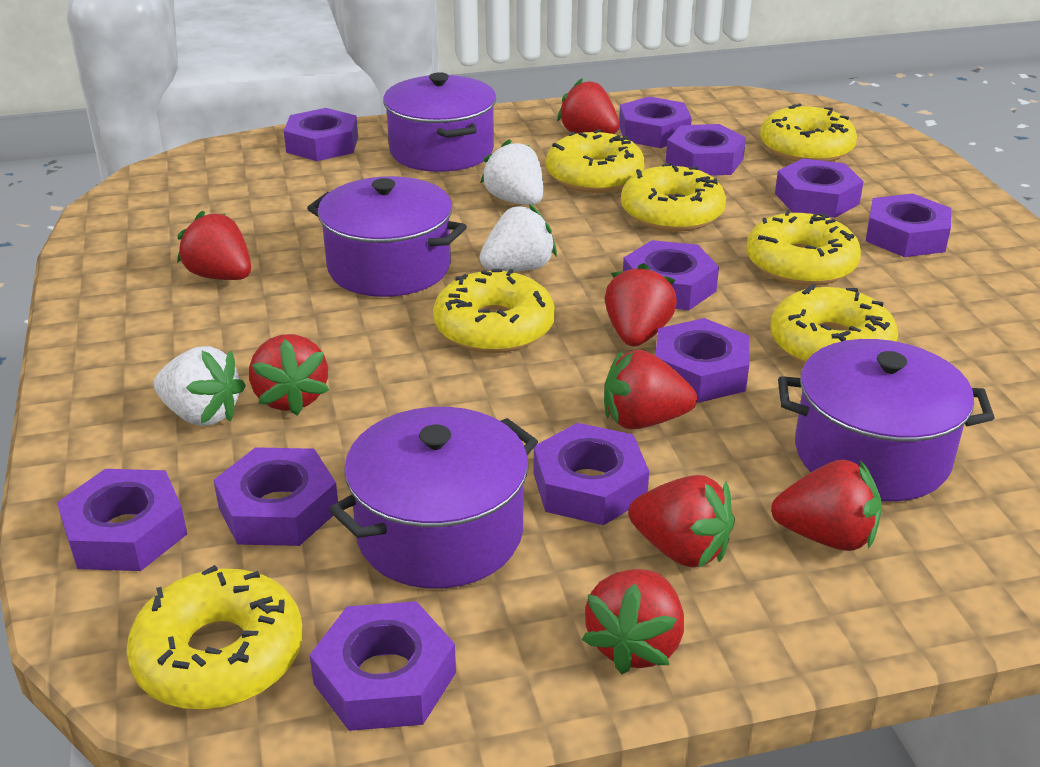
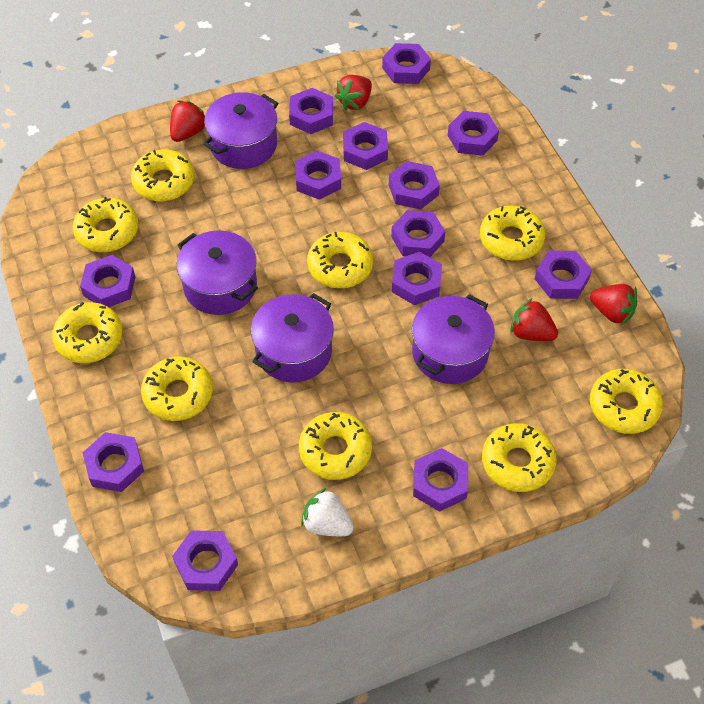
purple nut: 11 -> 13
red strawberry: 8 -> 4
white strawberry: 3 -> 1
yellow donut: 7 -> 9

